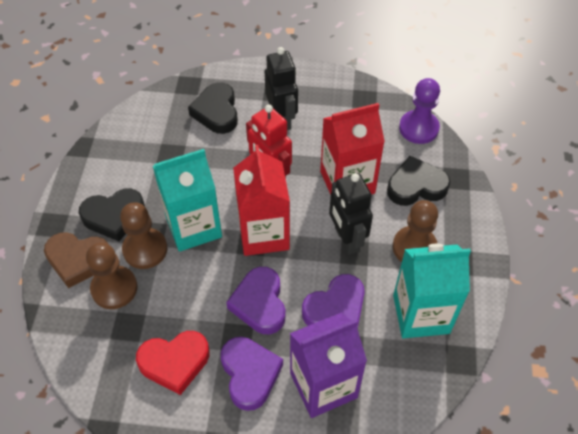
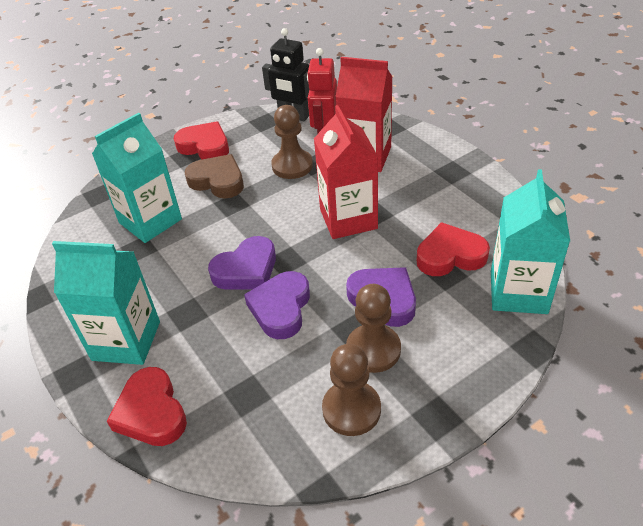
black heart: 3 -> 0
black robot: 2 -> 1
purple carton: 1 -> 0
purple pawn: 1 -> 0
red heart: 1 -> 3
turquoise carton: 2 -> 3

